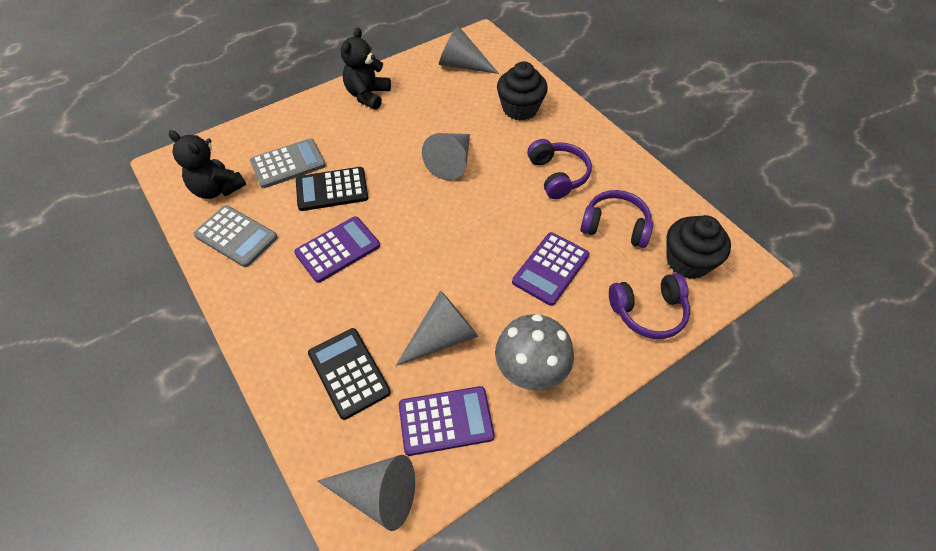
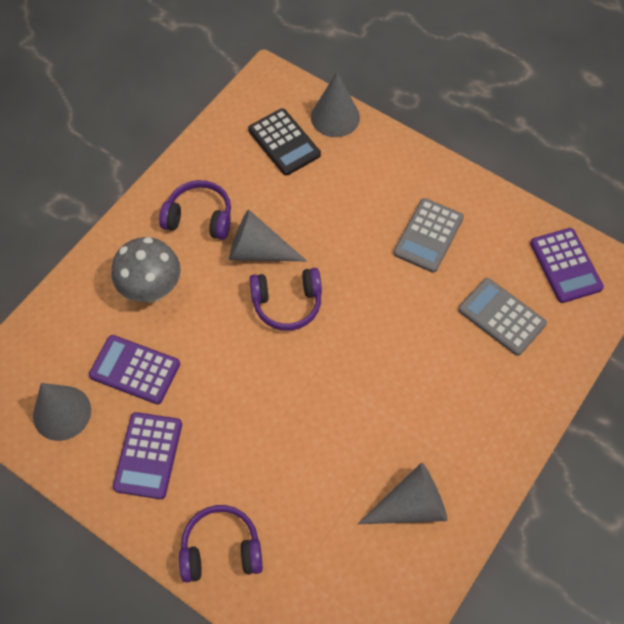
black calculator: 2 -> 1
black cupcake: 2 -> 0
black teddy bear: 2 -> 0

